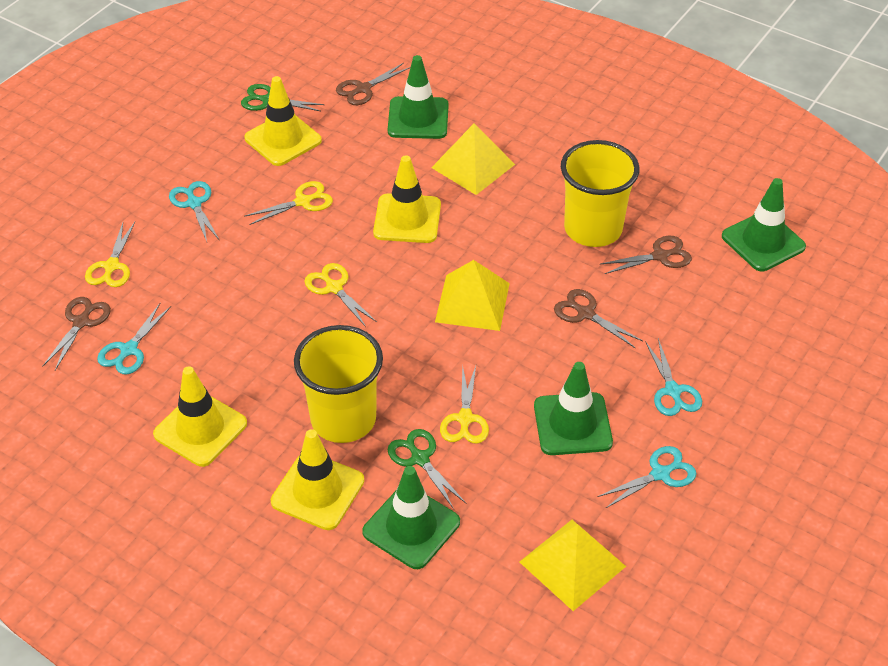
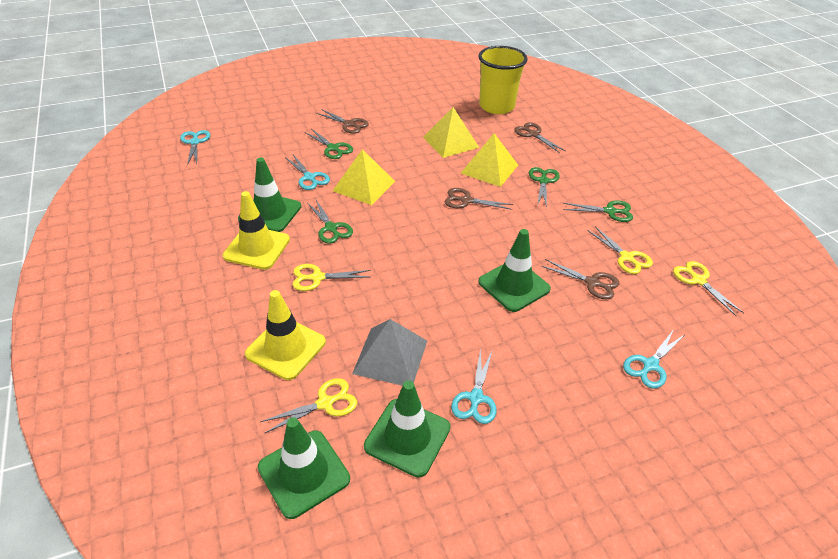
green scissors: 2 -> 4
grey pyramid: 0 -> 1
yellow cup: 2 -> 1
yellow traffic cone: 4 -> 2

